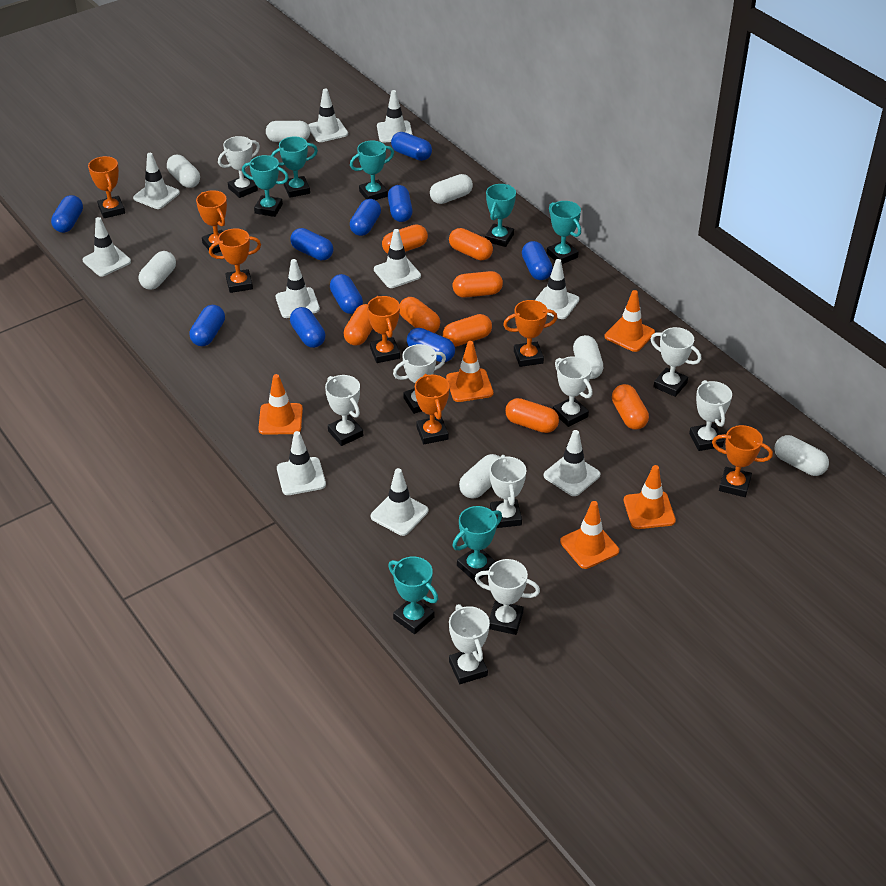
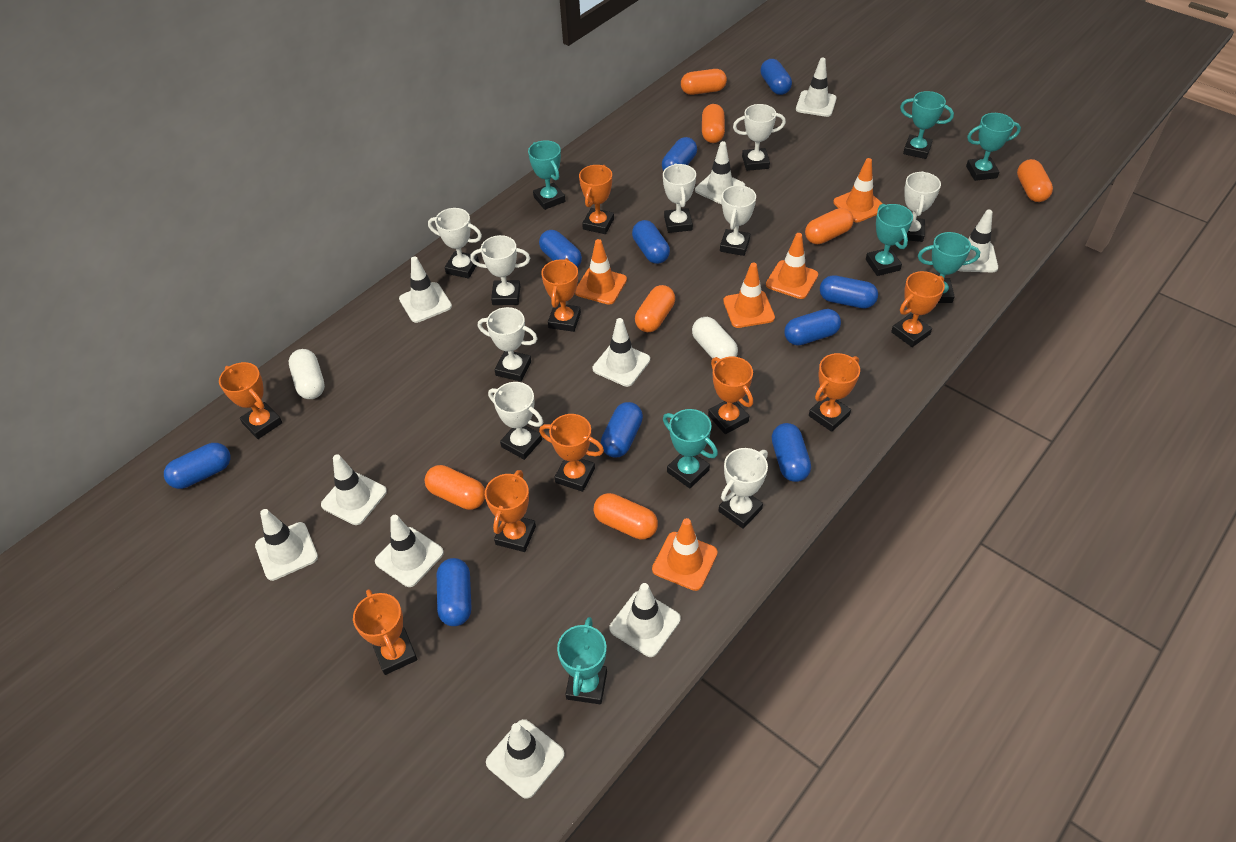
orange capsule: 8 -> 7
orange trophy: 7 -> 9
white capsule: 7 -> 2

